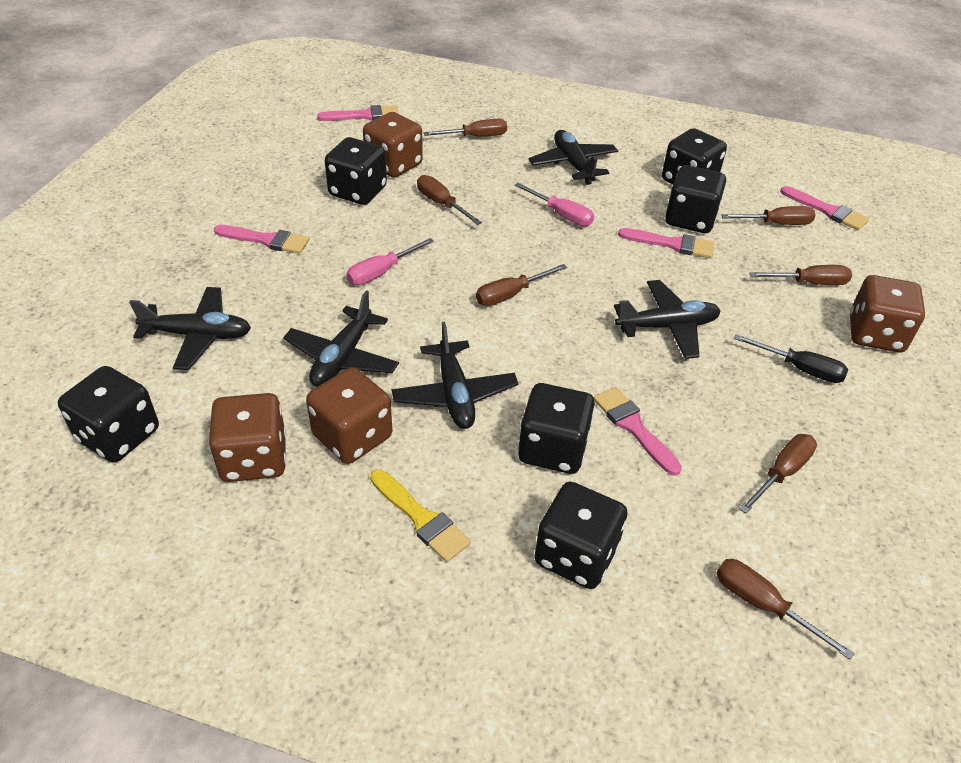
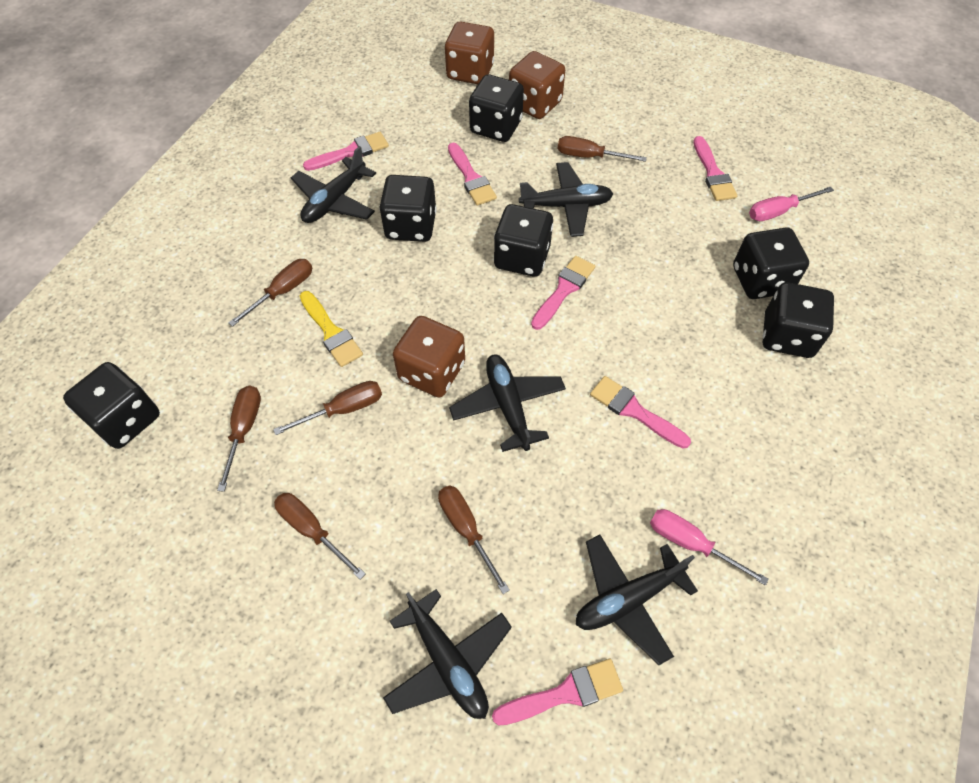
black screwdriver: 1 -> 0
brown dice: 4 -> 3
brown screwdriver: 7 -> 6
pink brush: 5 -> 6

